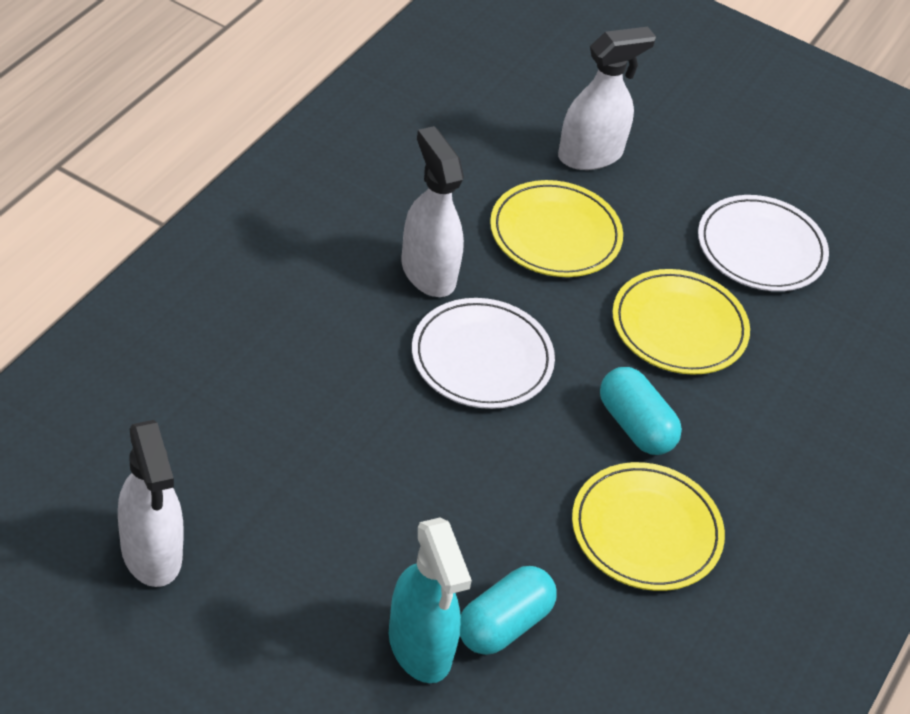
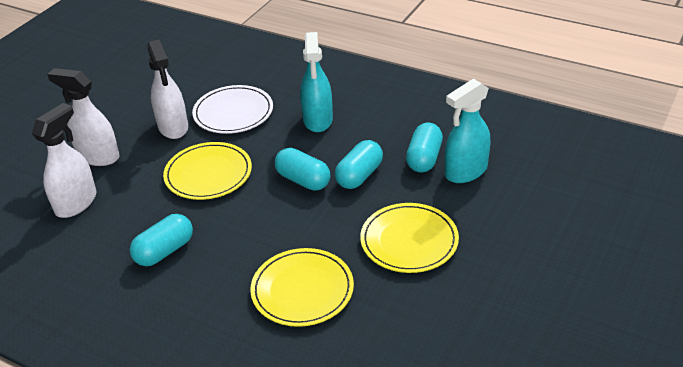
turquoise capsule: 2 -> 4
turquoise spray bottle: 1 -> 2
white plate: 2 -> 1

